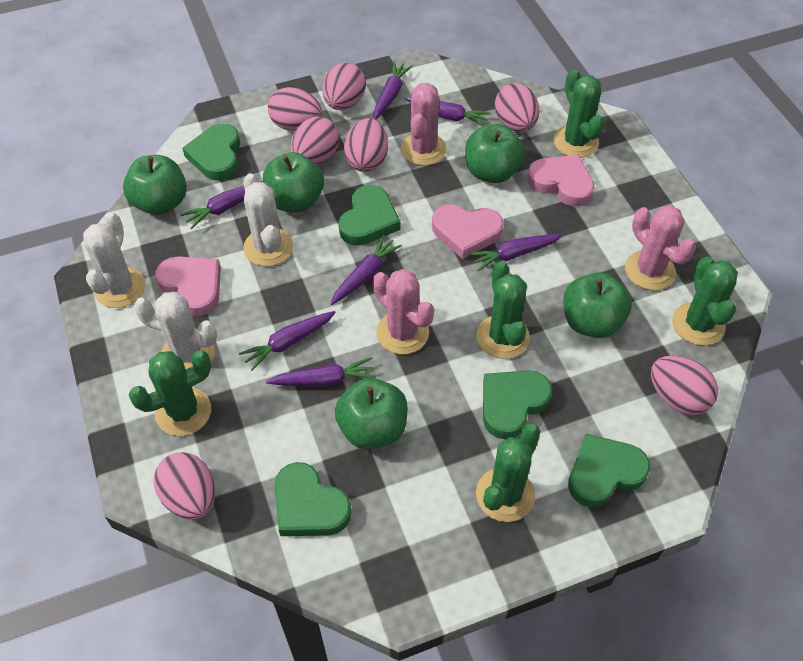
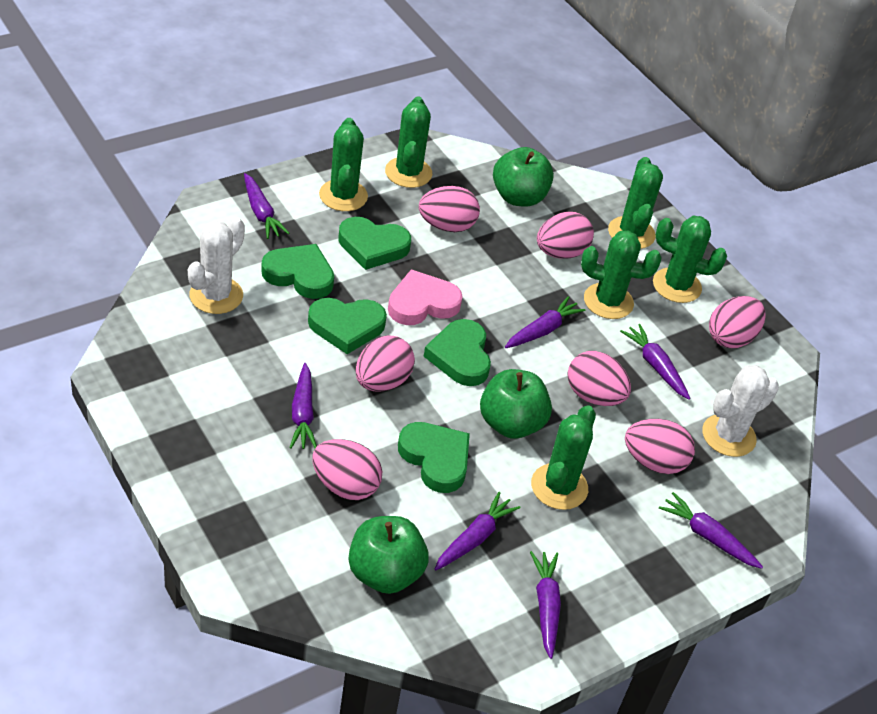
green apple: 5 -> 3
green cactus: 5 -> 6
pink cactus: 3 -> 0
pink heart: 3 -> 1
white cactus: 3 -> 2

